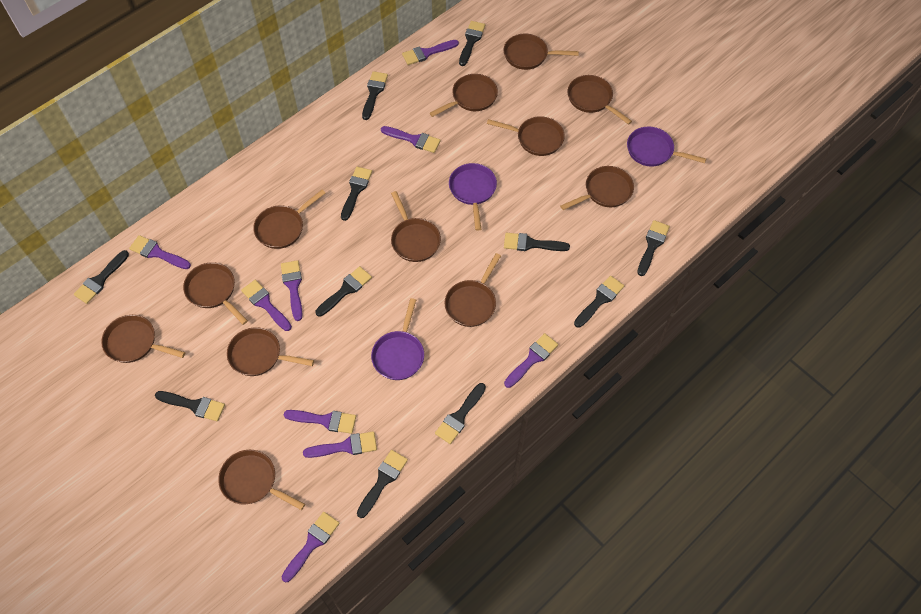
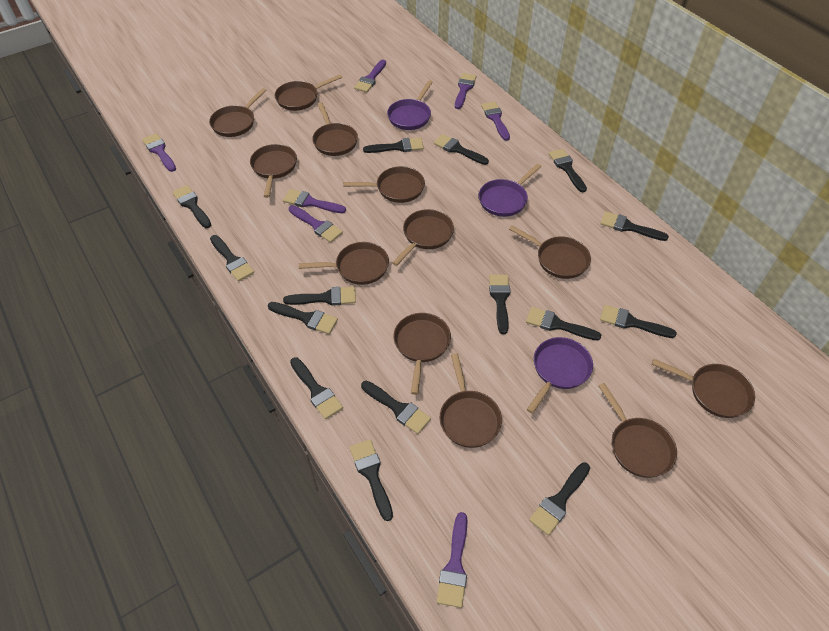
black brush: 11 -> 15
purple brush: 9 -> 7

